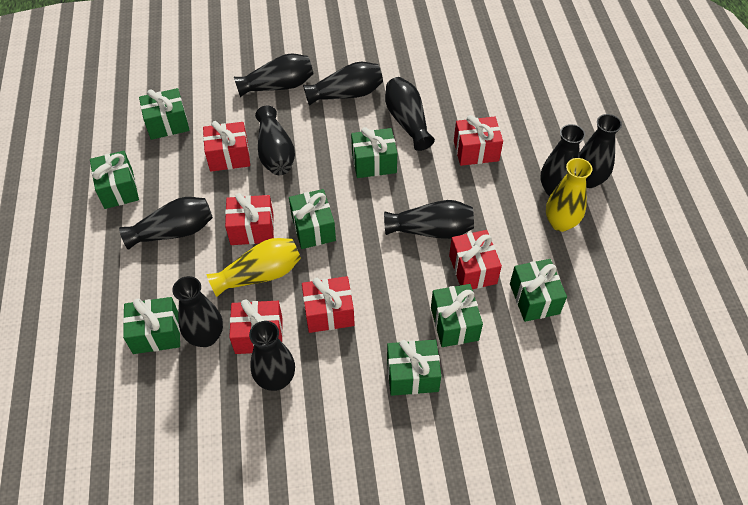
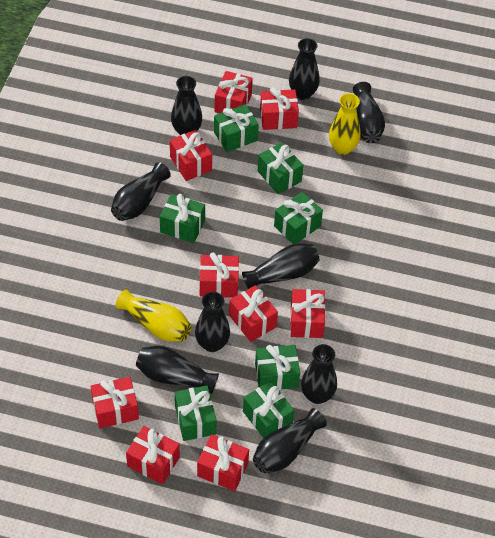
black vase: 10 -> 9
green gift: 8 -> 7
red gift: 6 -> 9

